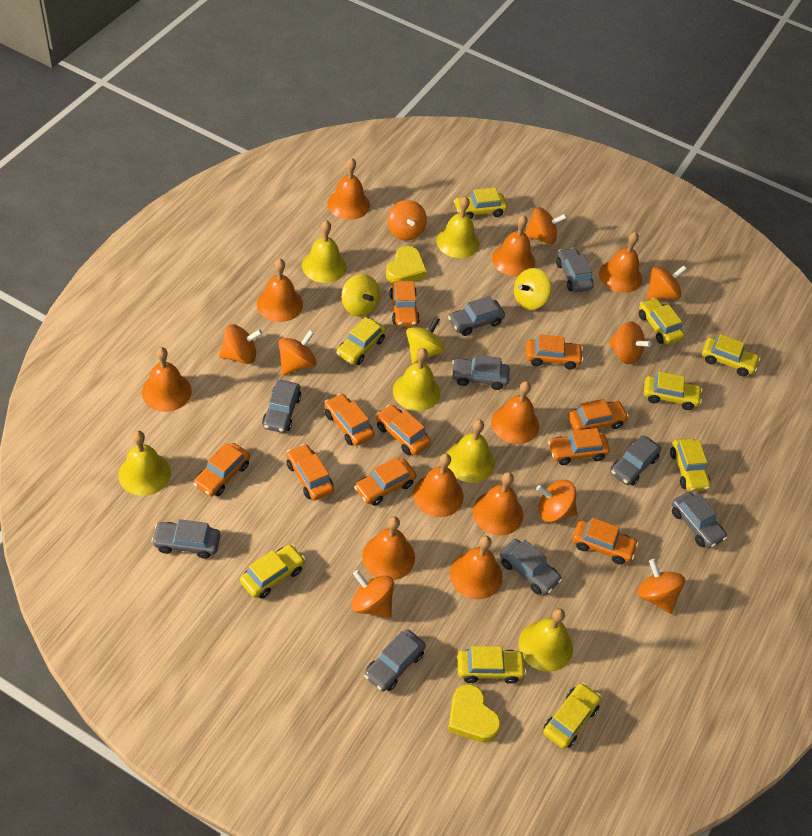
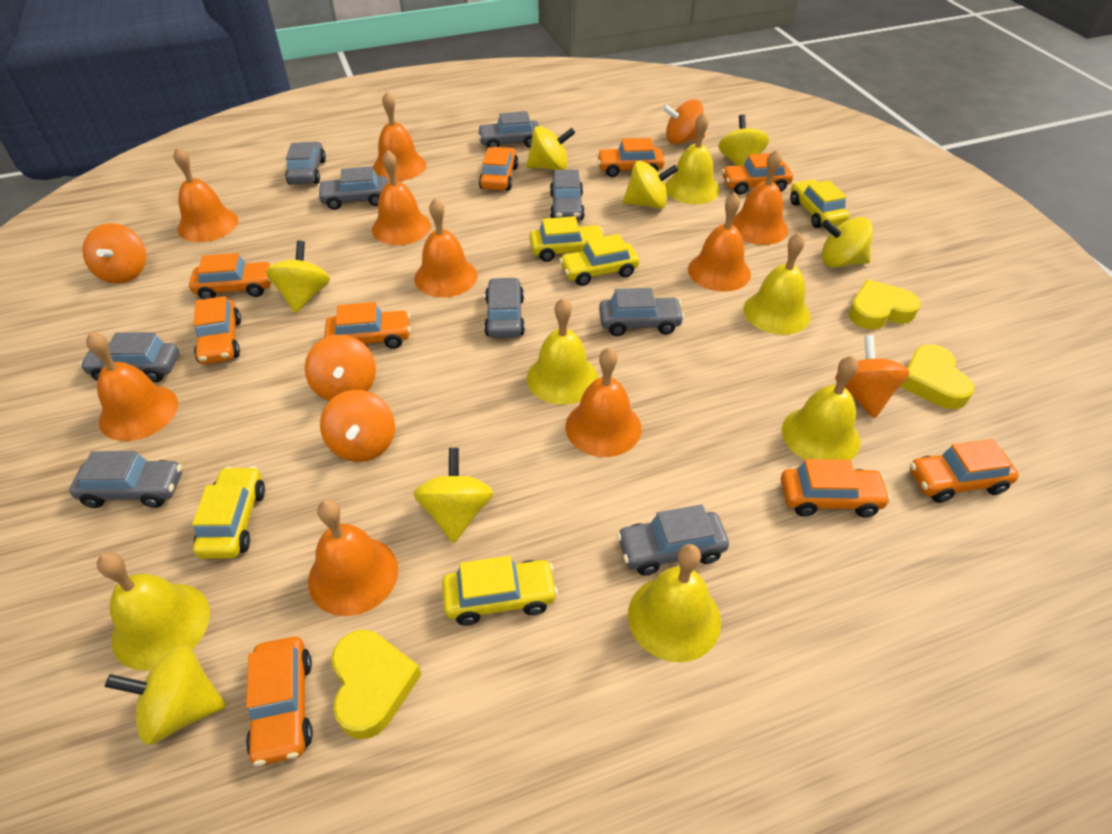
orange bell: 10 -> 9
orange car: 10 -> 9
orange spinning top: 9 -> 5
yellow car: 9 -> 5
yellow heart: 2 -> 3
yellow spinning top: 3 -> 7

